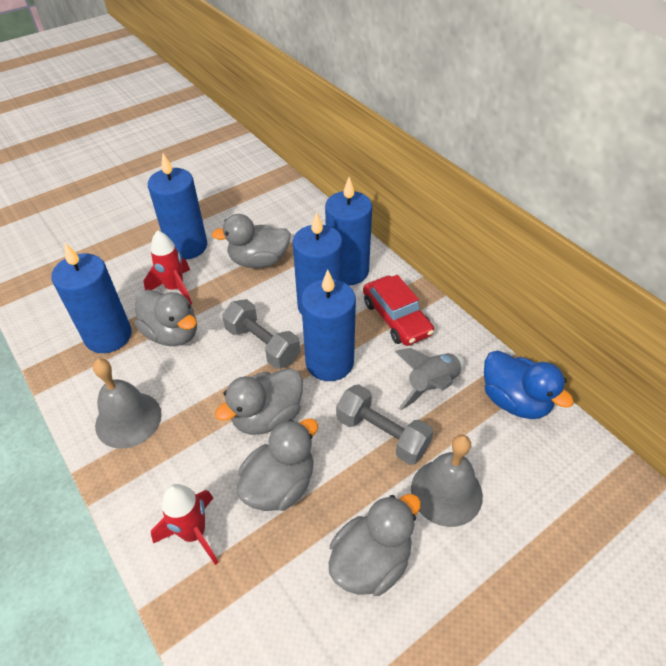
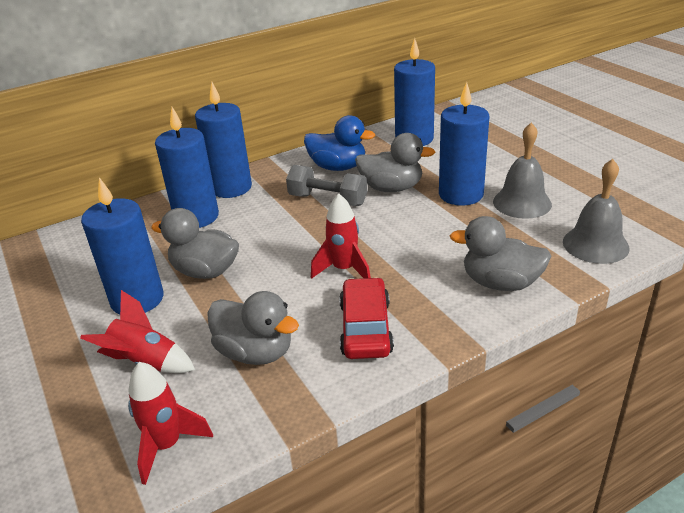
grey duck: 5 -> 4
grey dumbbell: 2 -> 1
grey rocket: 1 -> 0
red rocket: 2 -> 3

